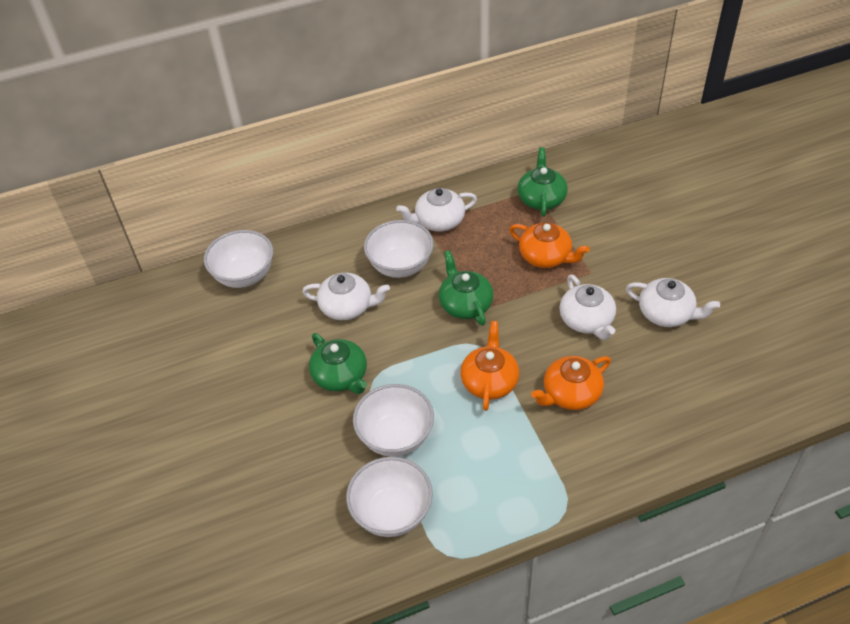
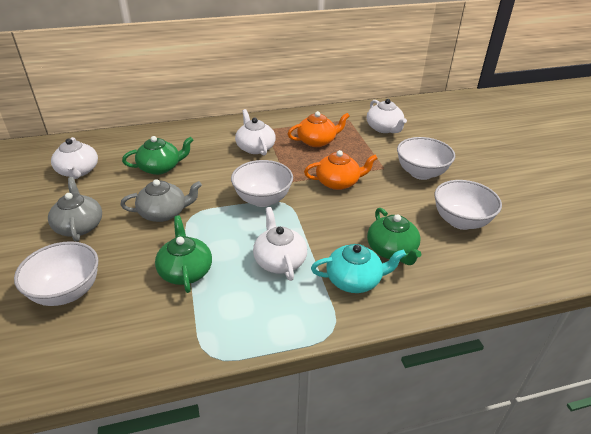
grey teapot: 0 -> 2
orange teapot: 3 -> 2
turquoise teapot: 0 -> 1

